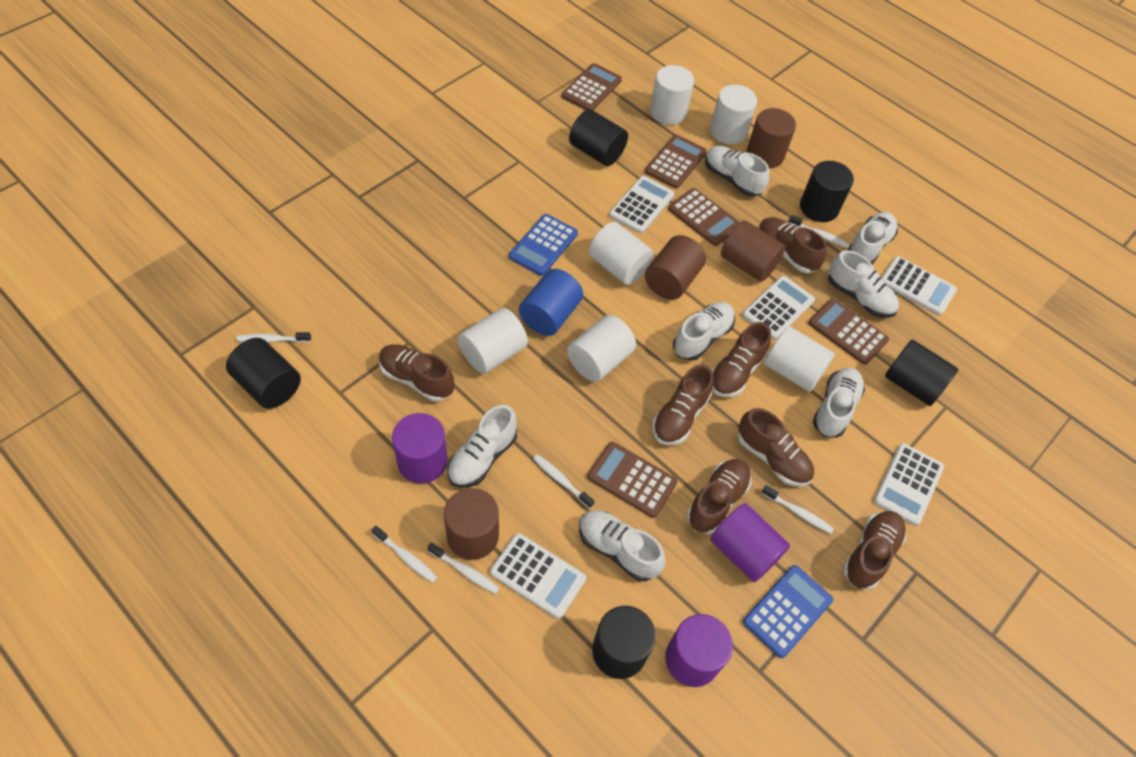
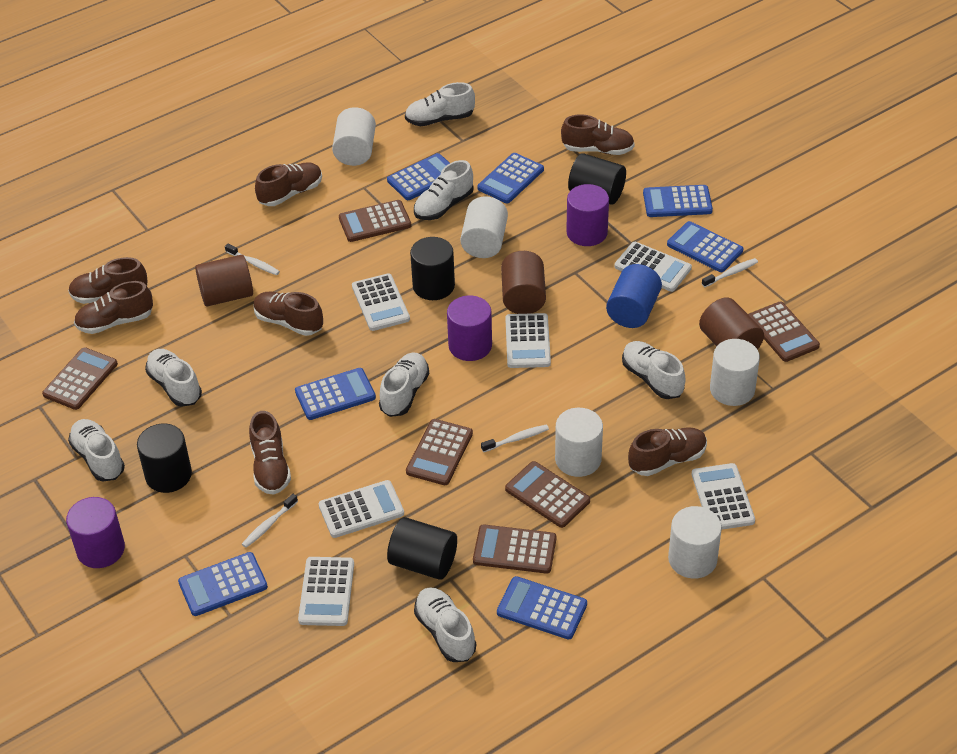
black cylinder: 5 -> 4
blue calculator: 2 -> 7
brown calculator: 5 -> 6
brown cylinder: 4 -> 3
white calculator: 5 -> 6
white cylinder: 6 -> 5
white toothbrush: 6 -> 4

